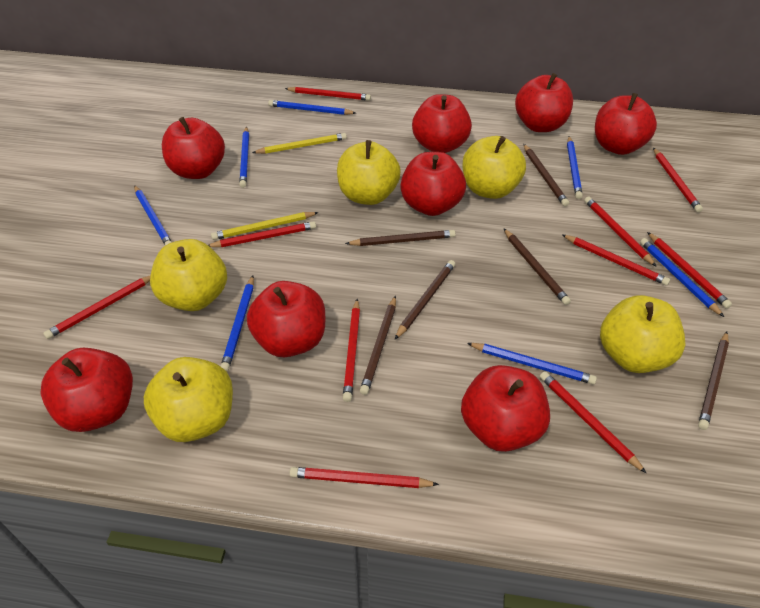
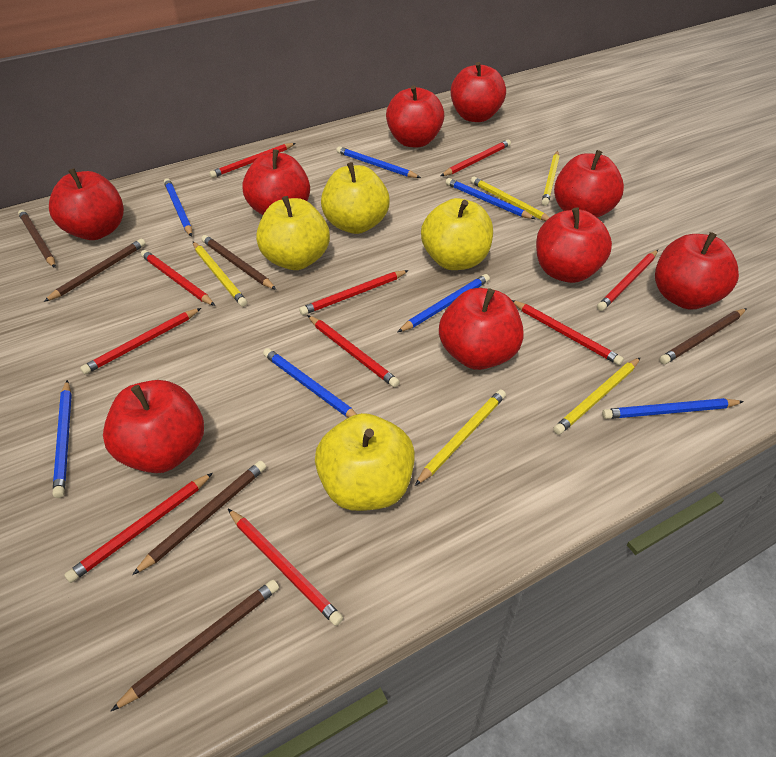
red apple: 8 -> 9
yellow apple: 5 -> 4
yellow pencil: 2 -> 5

